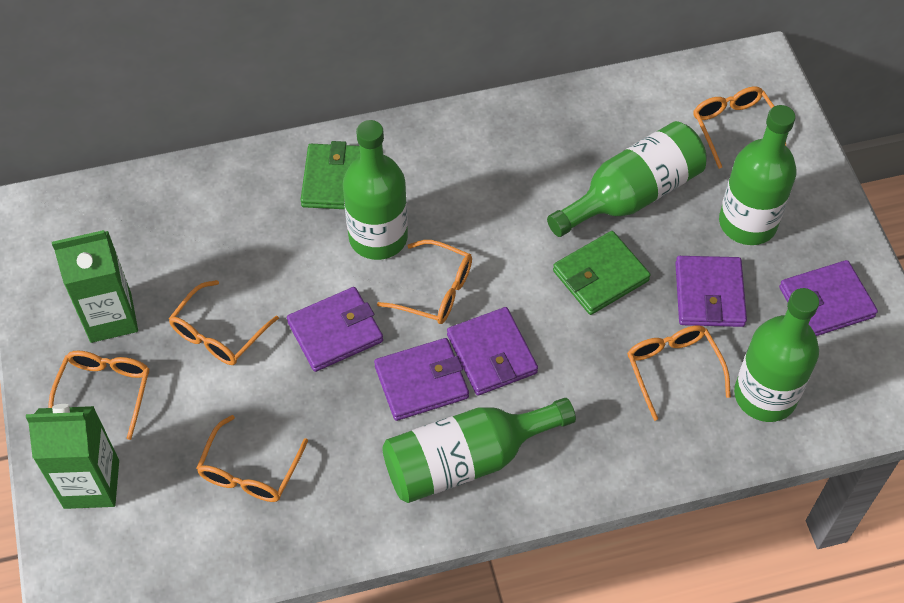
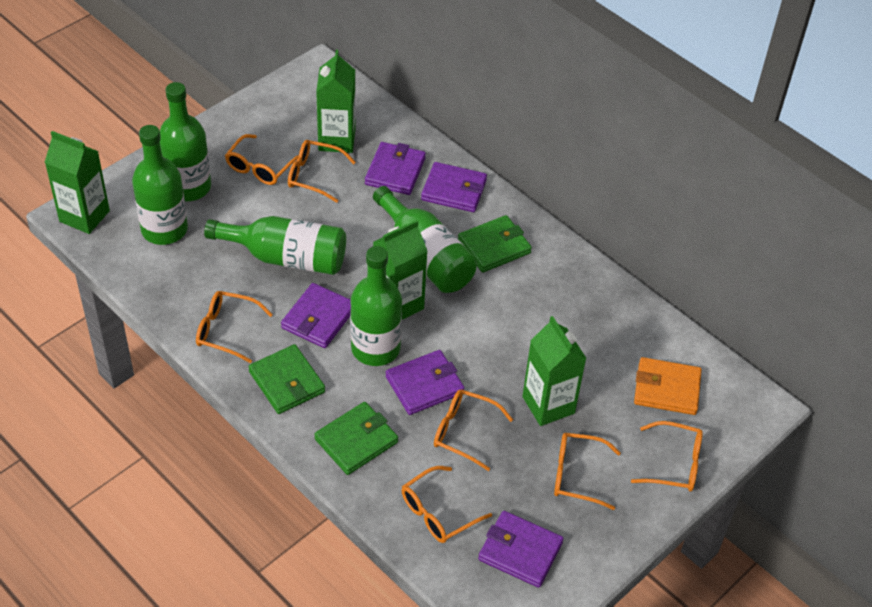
green carton: 2 -> 4
green wallet: 2 -> 3
orange glasses: 6 -> 7
orange wallet: 0 -> 1

